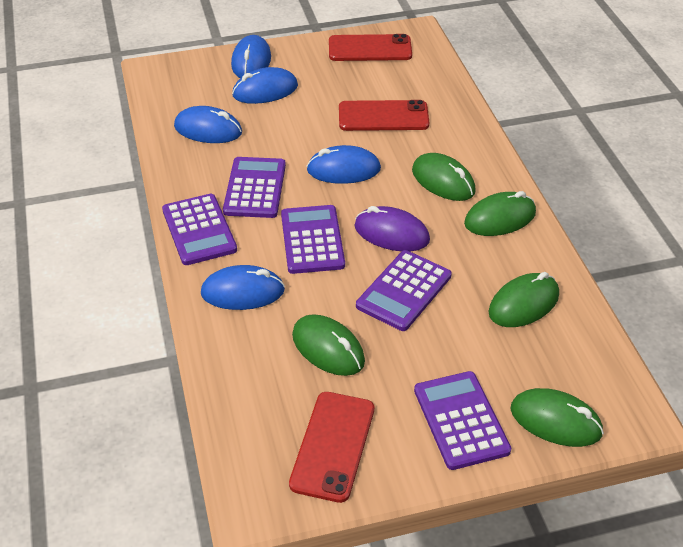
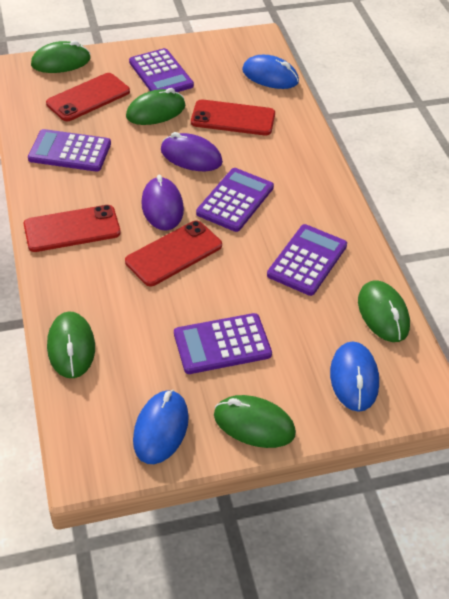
blue mouse: 5 -> 3
purple mouse: 1 -> 2
red phone: 3 -> 4

